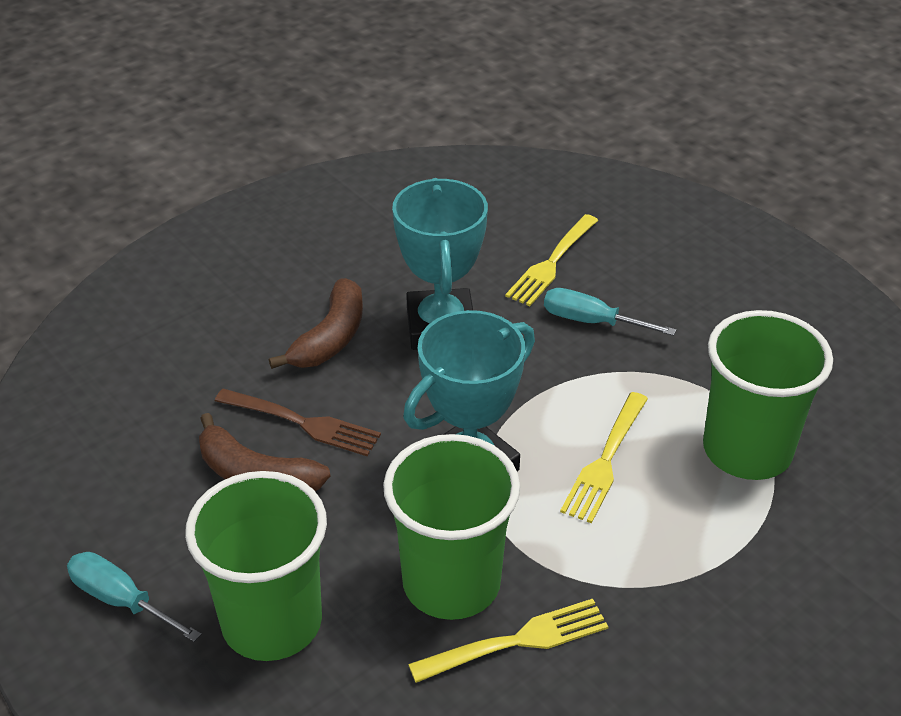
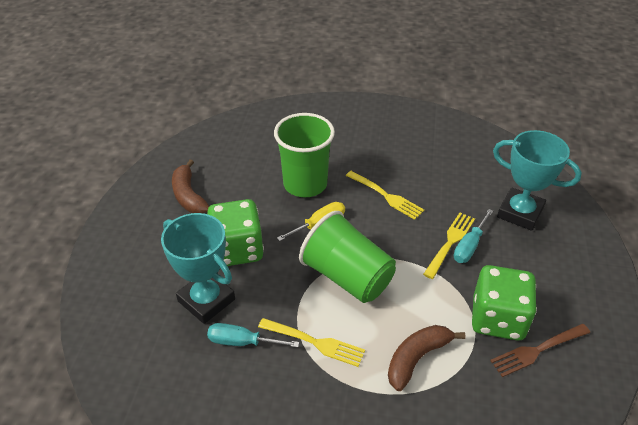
green cup: 3 -> 2
green dice: 0 -> 2
yellow screwdriver: 0 -> 1

